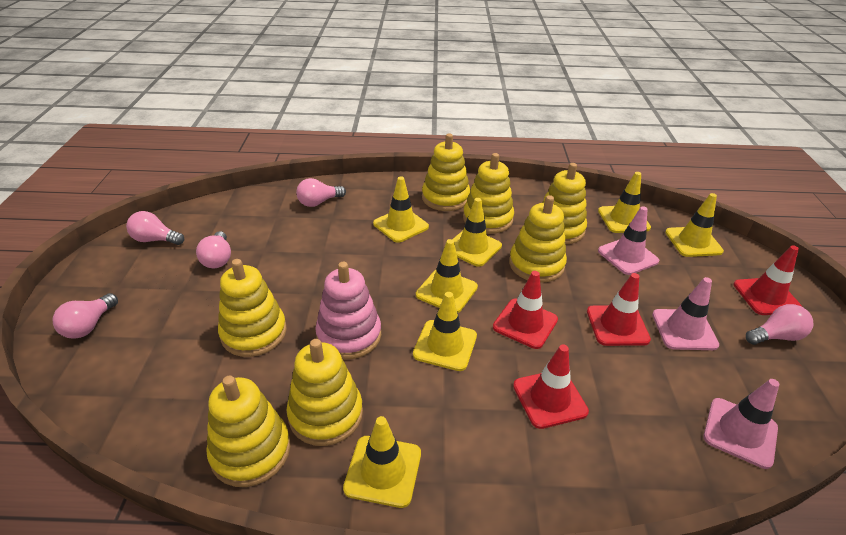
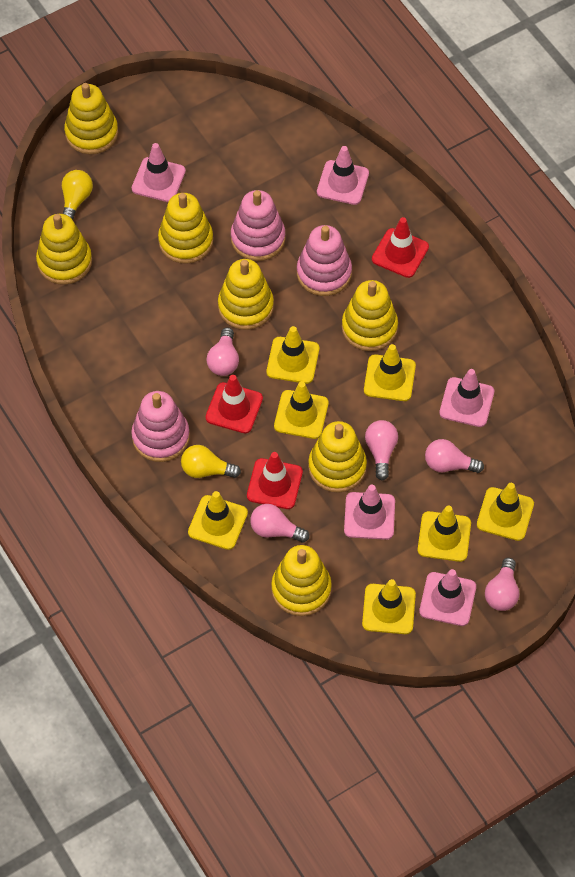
pink stacking toy: 1 -> 3
pink traffic cone: 3 -> 5
red traffic cone: 4 -> 3
yellow light bulb: 0 -> 2

